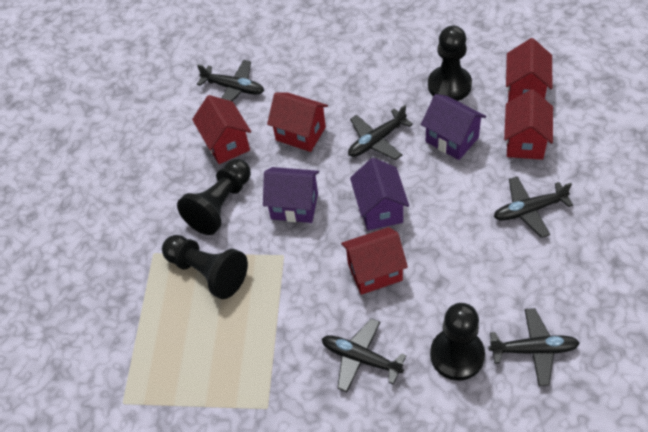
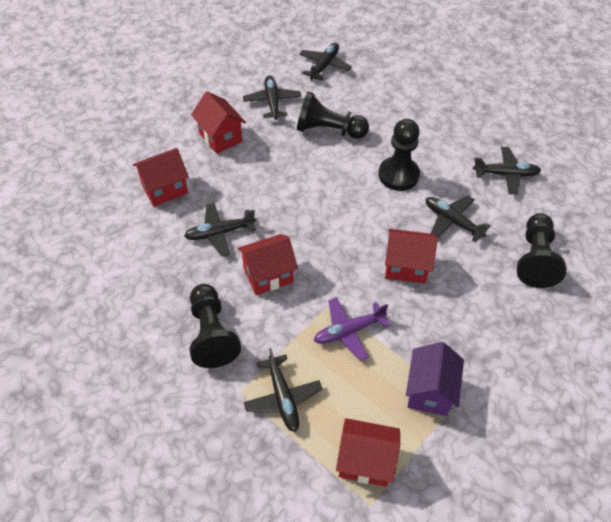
black plane: 5 -> 6
purple house: 3 -> 1
purple plane: 0 -> 1

